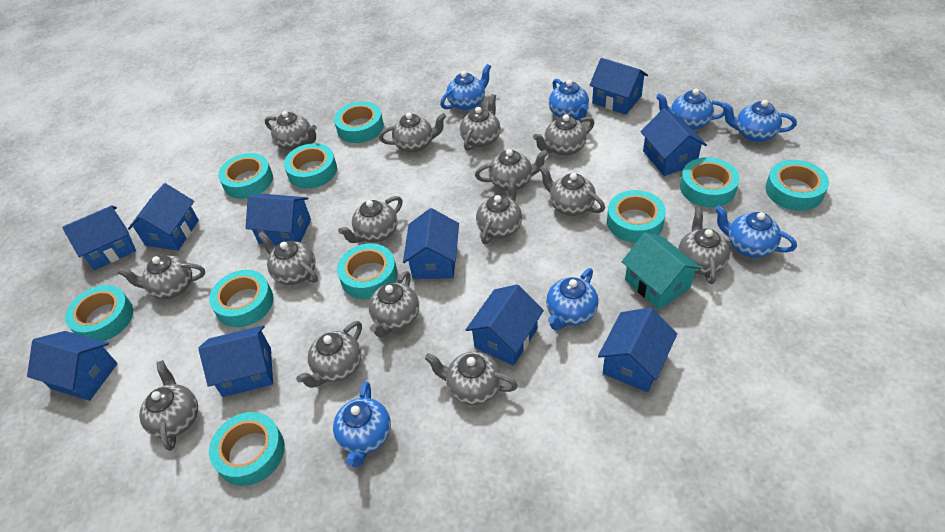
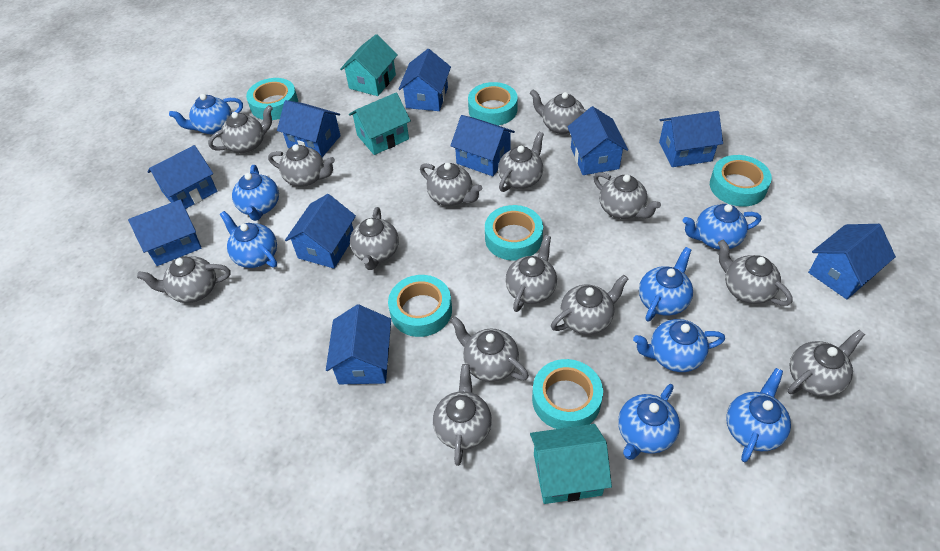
blue teapot: 7 -> 8
grey teapot: 15 -> 14
turquoise house: 1 -> 3
turquoise tape: 10 -> 6

